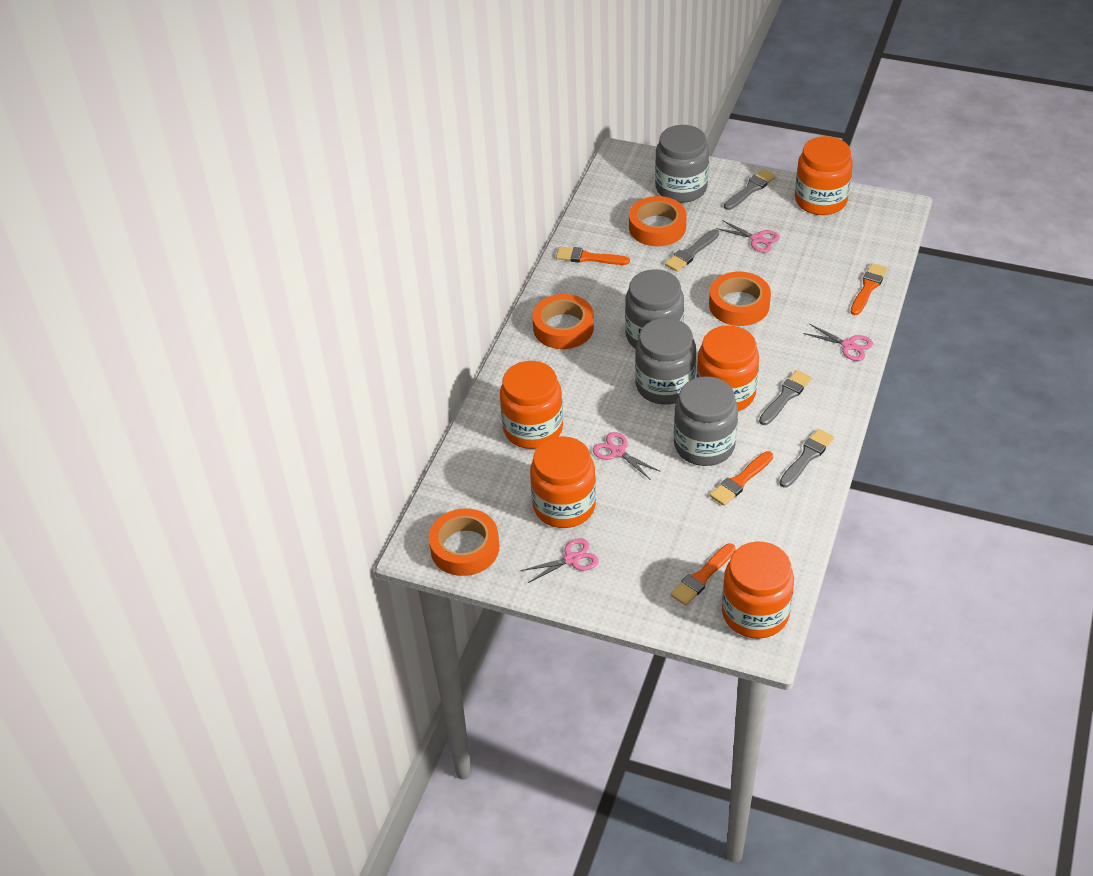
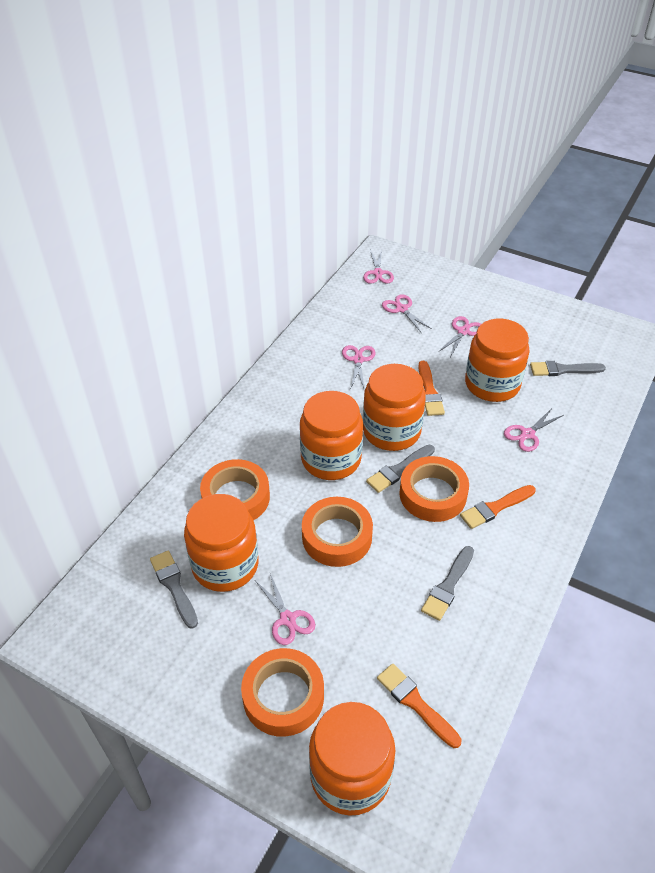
grey jar: 4 -> 0
orange brush: 4 -> 3
pink scissors: 4 -> 6

